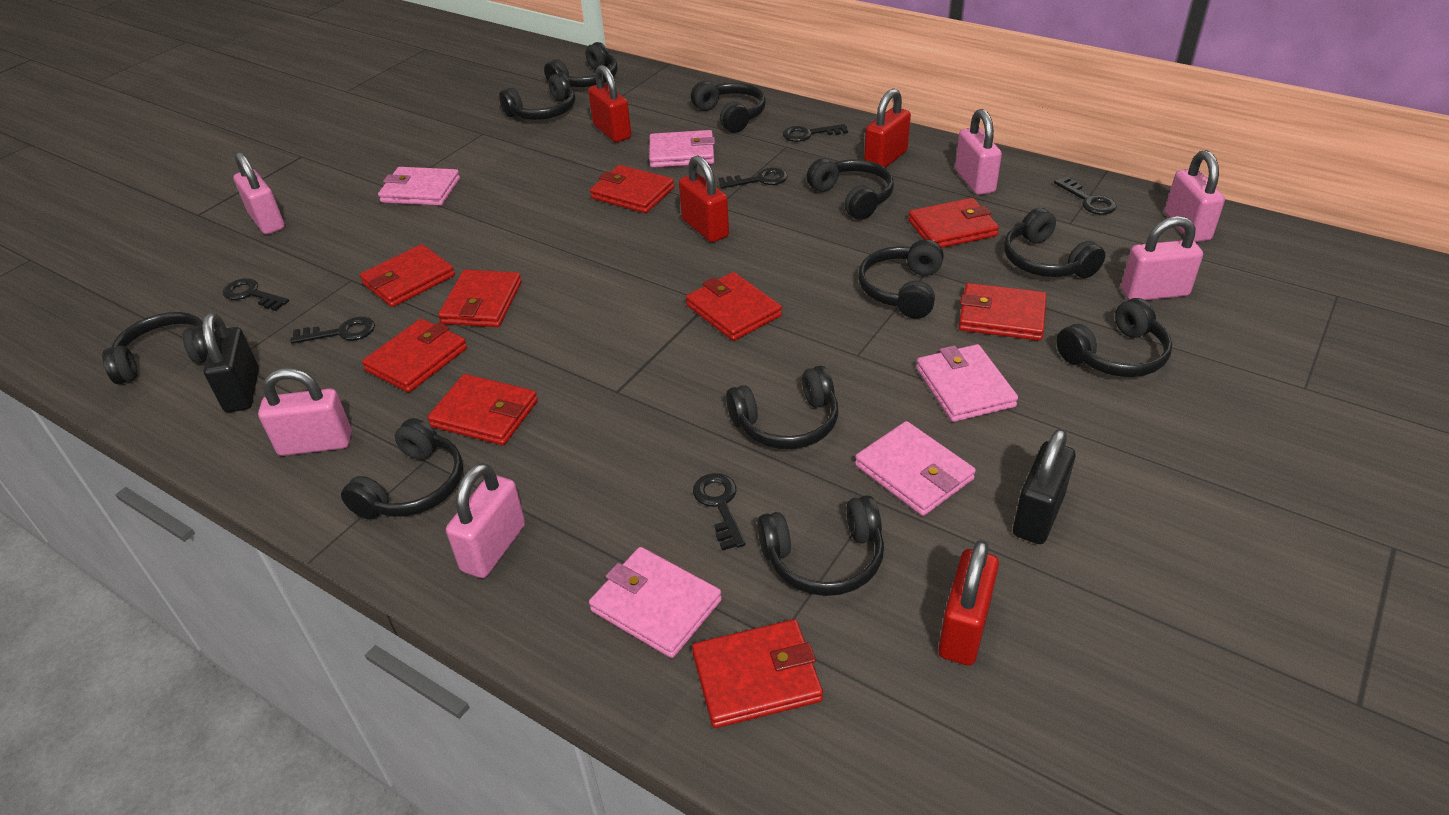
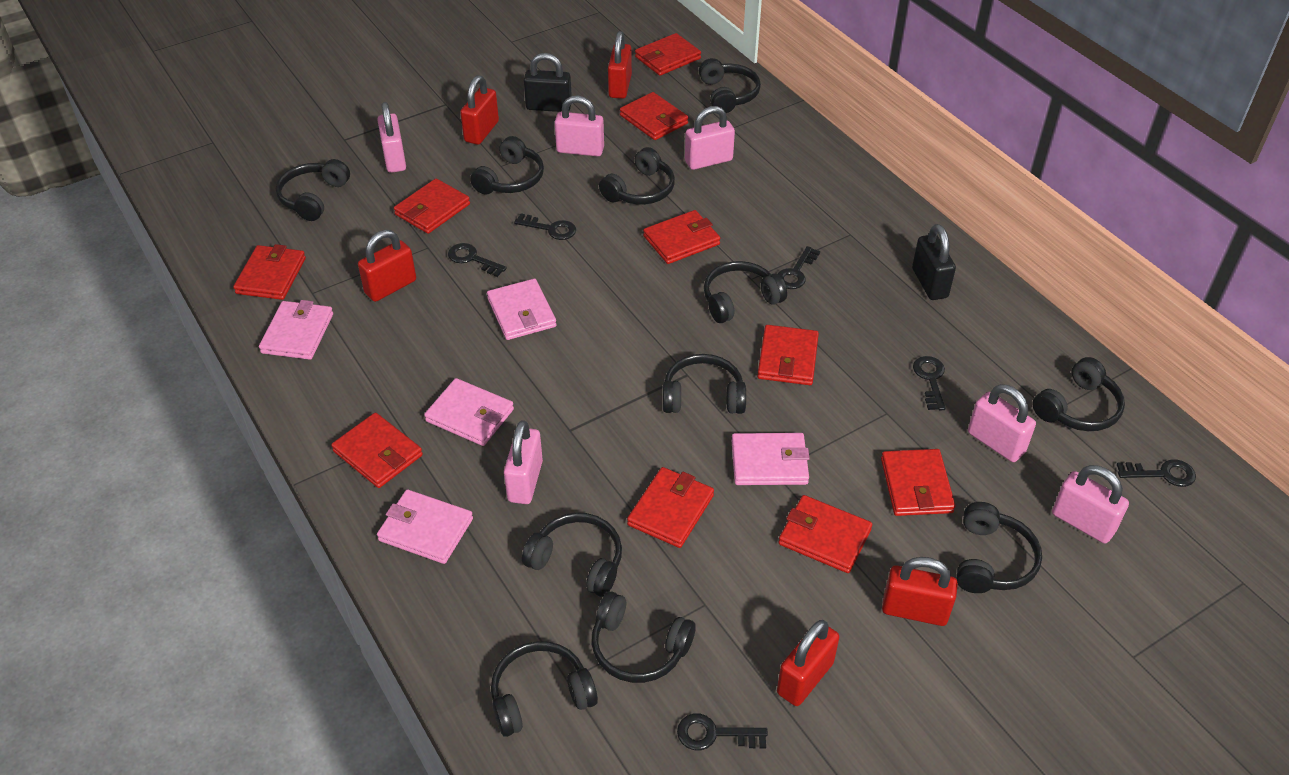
red padlock: 4 -> 5
red wallet: 9 -> 10

